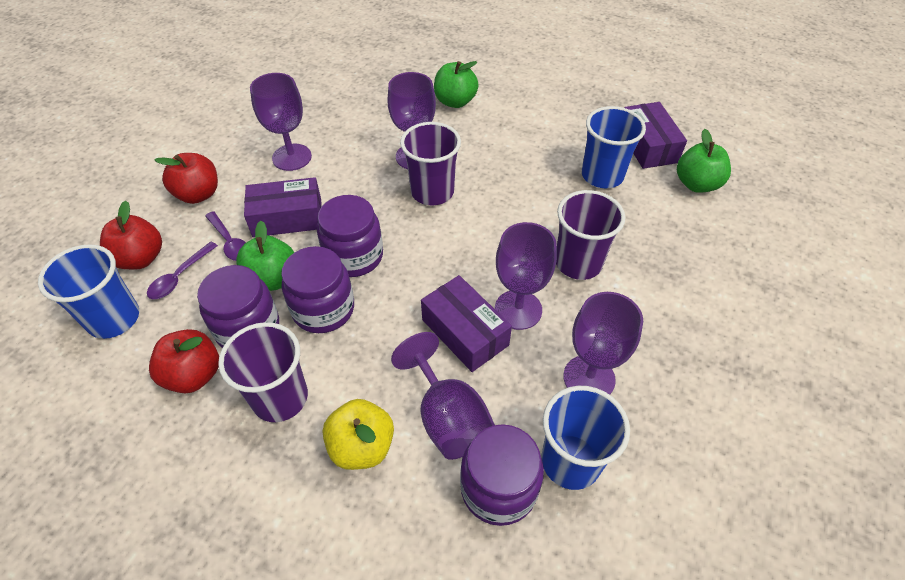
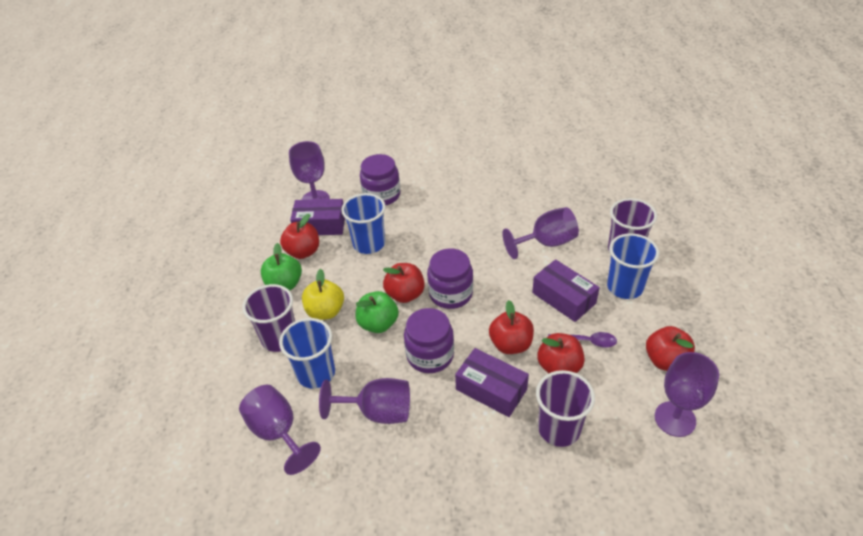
green apple: 3 -> 2
purple jar: 4 -> 3
purple spoon: 2 -> 1
red apple: 3 -> 5

